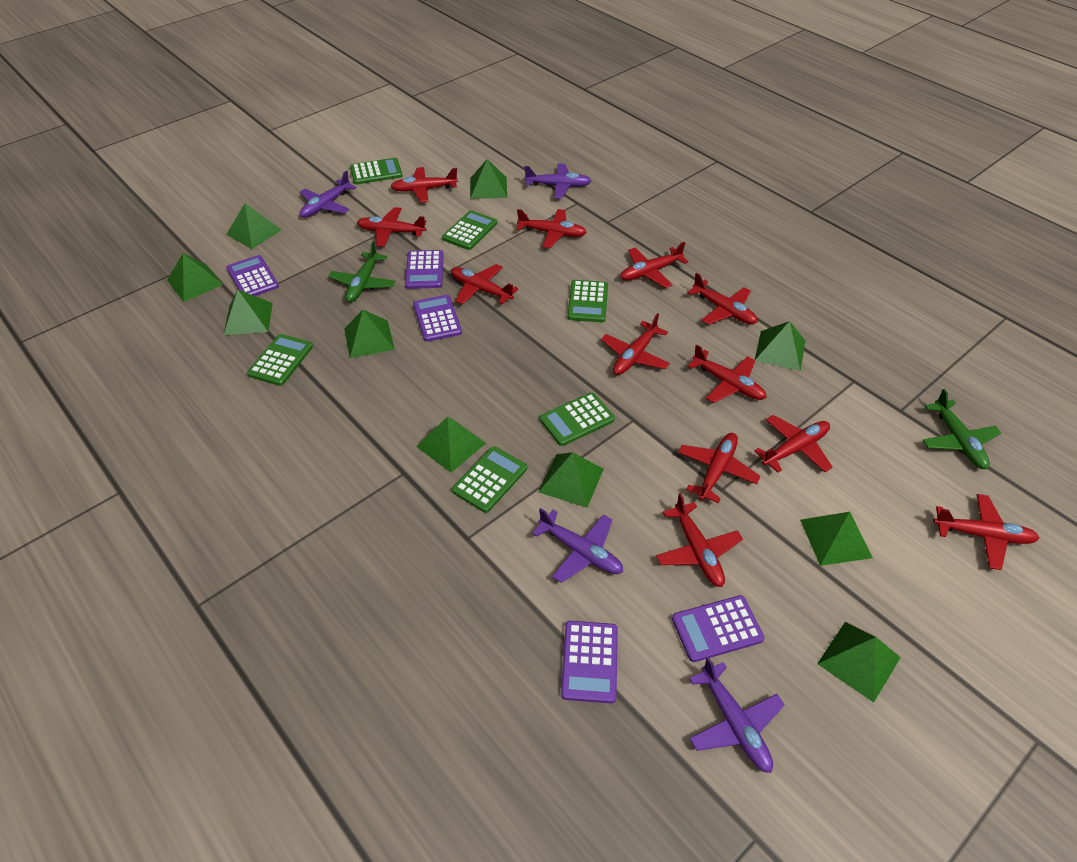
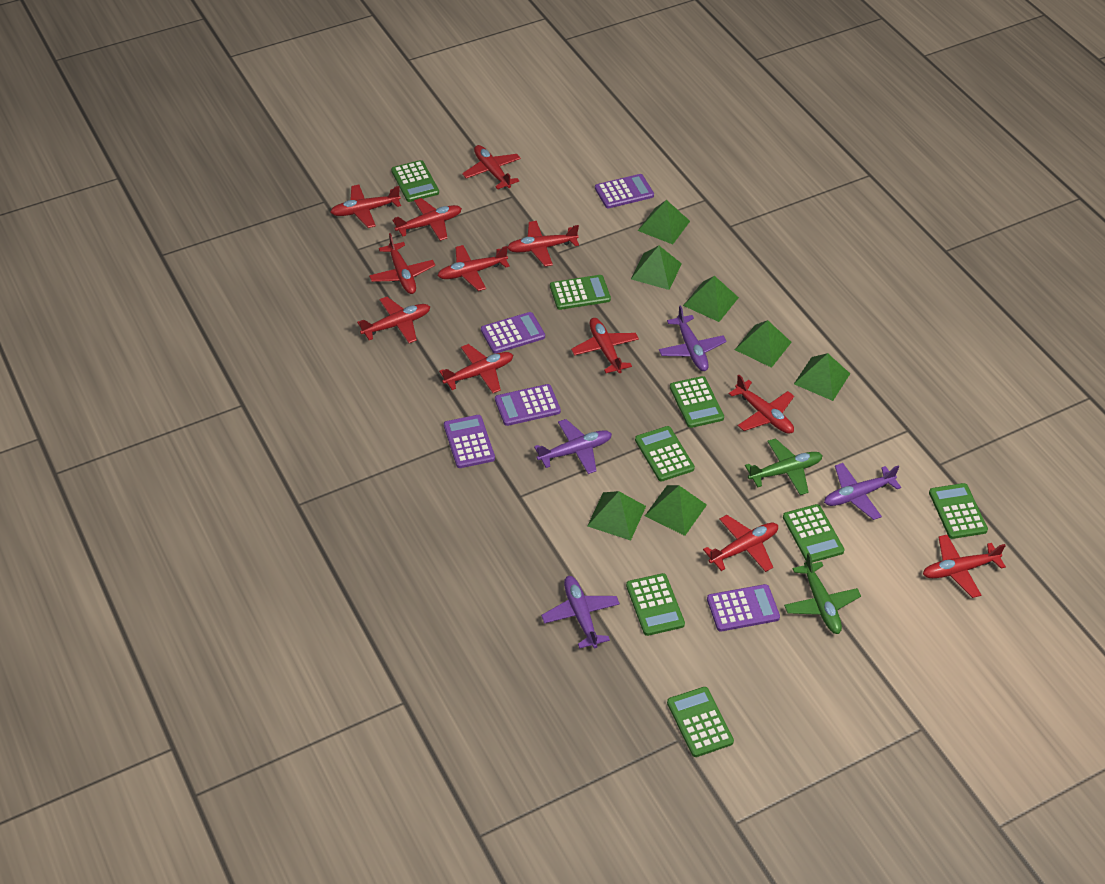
green calculator: 6 -> 8
green pyramid: 10 -> 7

